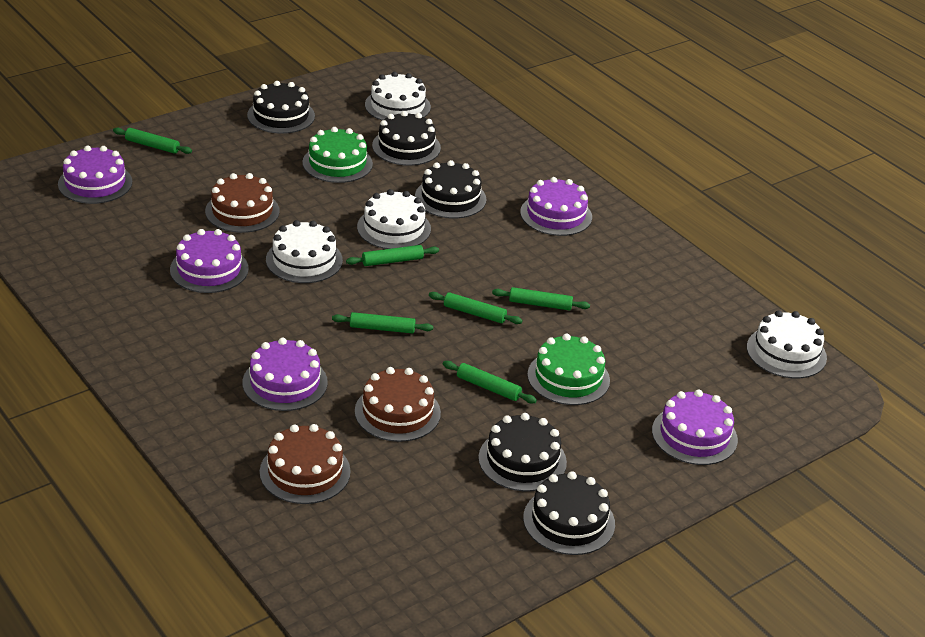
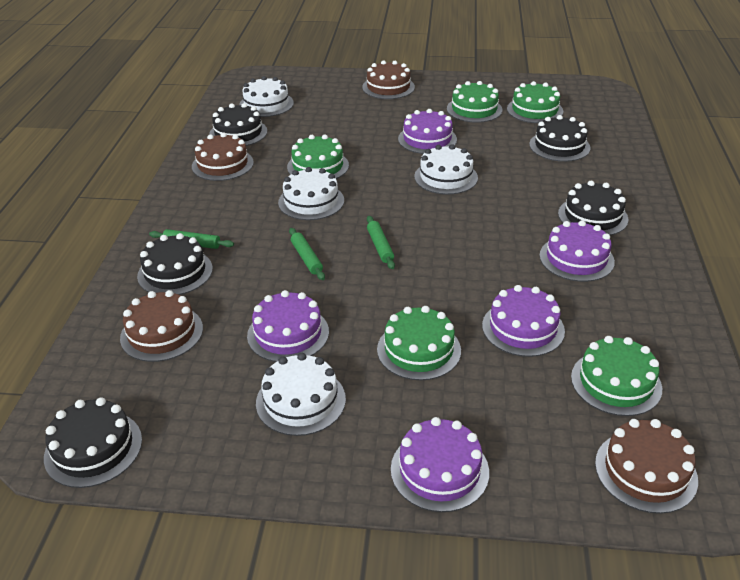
brown cake: 3 -> 4
green cake: 2 -> 5
green rolling pin: 6 -> 3

